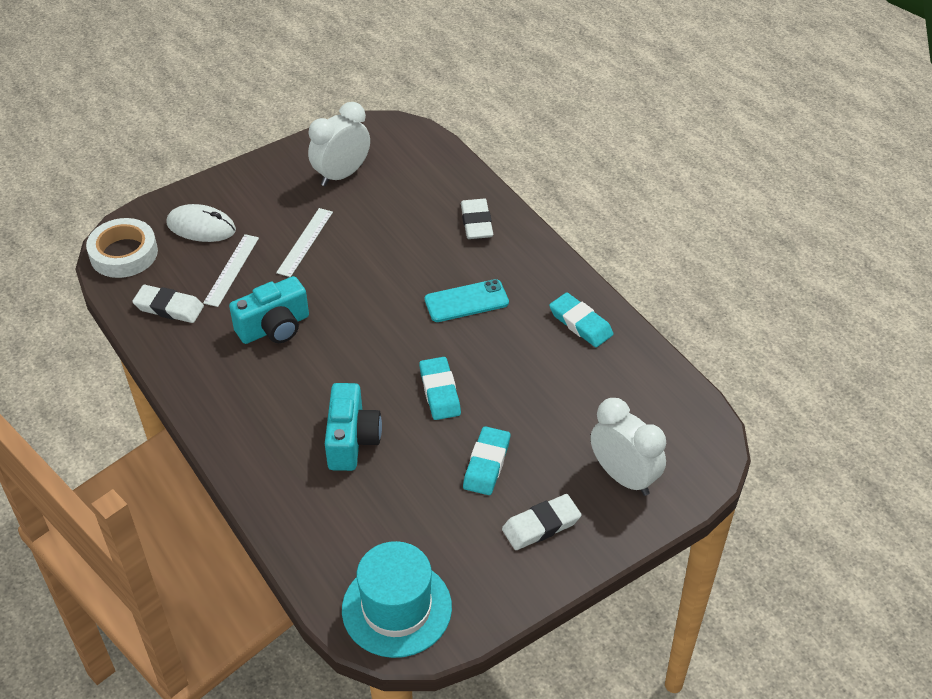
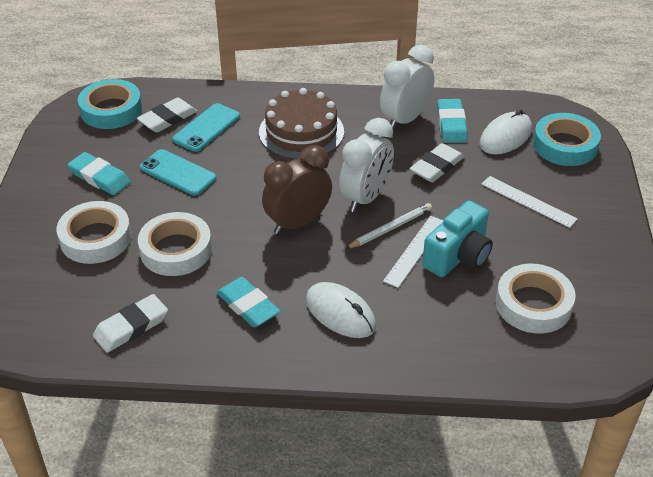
brown cake: 0 -> 1
brown clock: 0 -> 1
turquoise camera: 2 -> 1
turquoise hat: 1 -> 0
turquoise phone: 1 -> 2
turquoise tape: 0 -> 2
white mouse: 1 -> 2
white pencil: 0 -> 1
white tape: 1 -> 3

